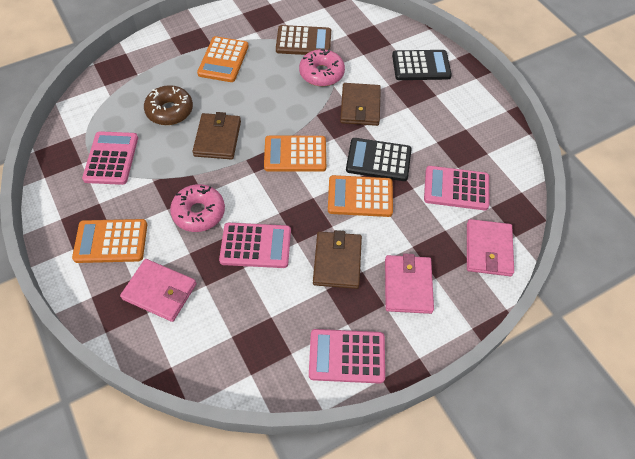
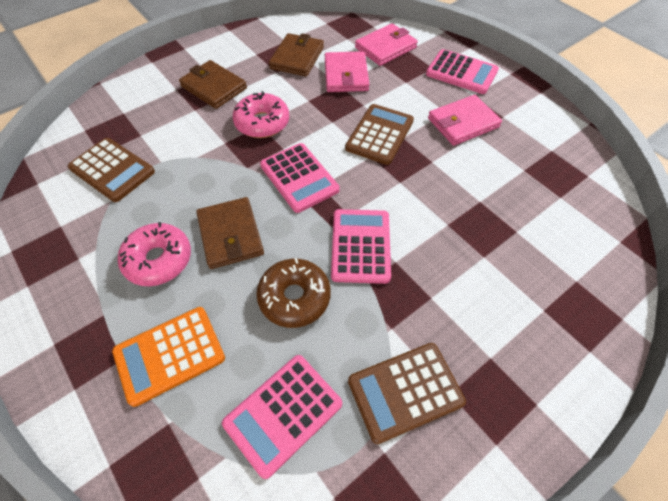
black calculator: 2 -> 0
brown calculator: 1 -> 3
orange calculator: 4 -> 1

